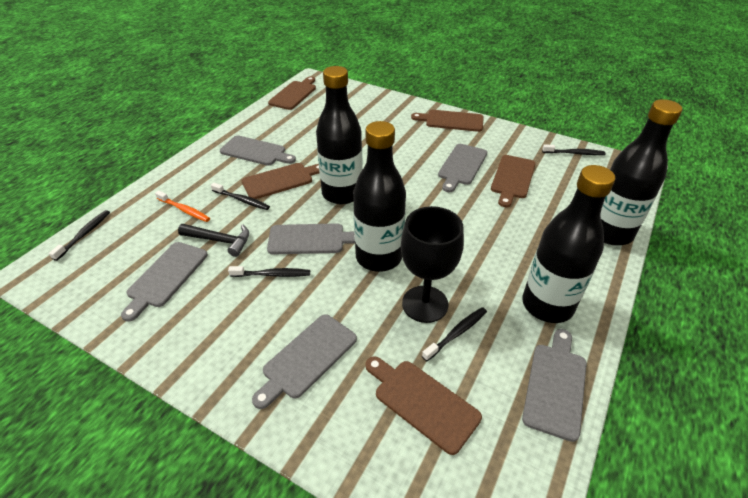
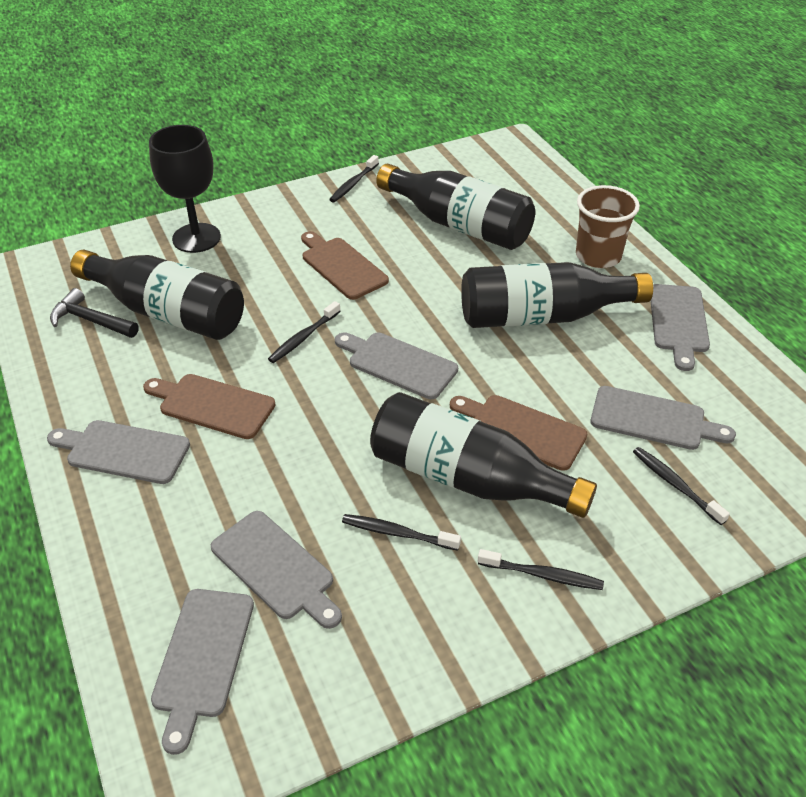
brown cup: 0 -> 1
brown cutting board: 5 -> 3
orange toothbrush: 1 -> 0

